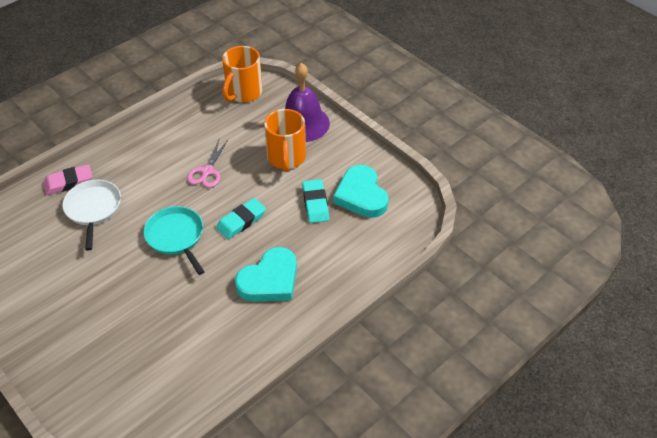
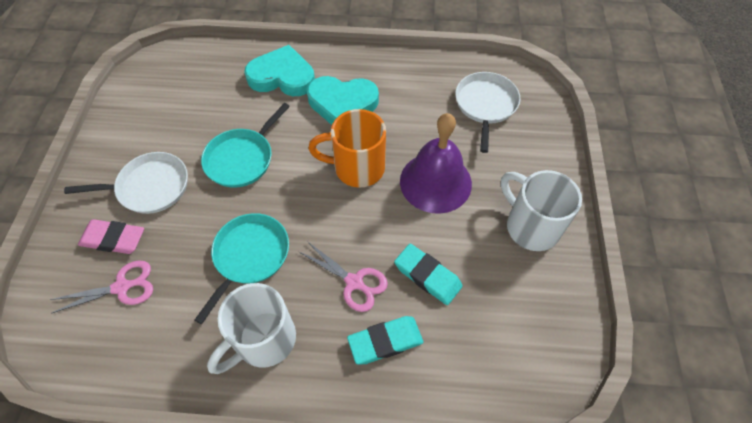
orange mug: 2 -> 1
pink scissors: 1 -> 2
turquoise pan: 1 -> 2
white mug: 0 -> 2
white pan: 1 -> 2

